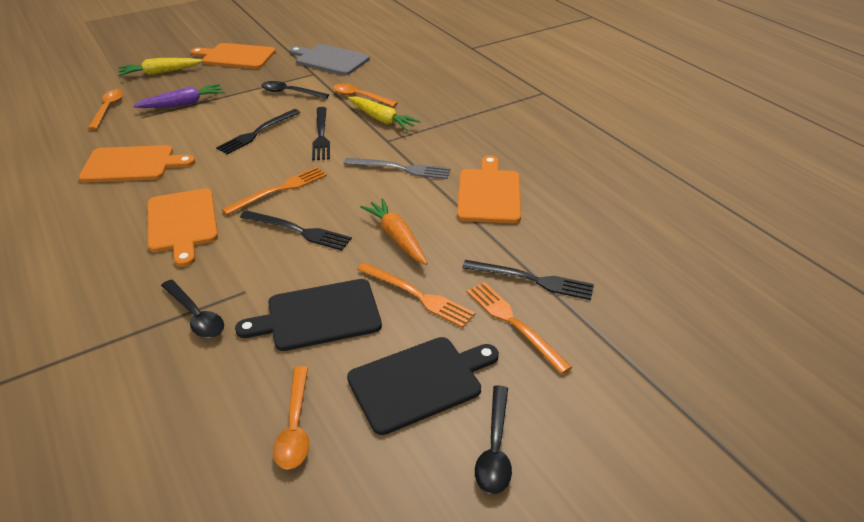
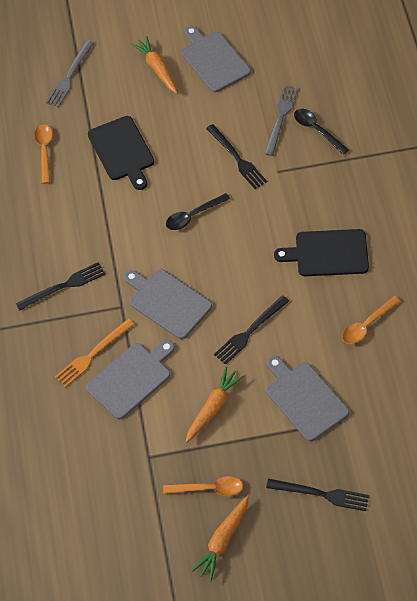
black spoon: 3 -> 2
grey cutting board: 1 -> 4
grey fork: 1 -> 2
orange carrot: 1 -> 3
orange cutting board: 4 -> 0
orange fork: 3 -> 1
purple carrot: 1 -> 0
yellow carrot: 2 -> 0

